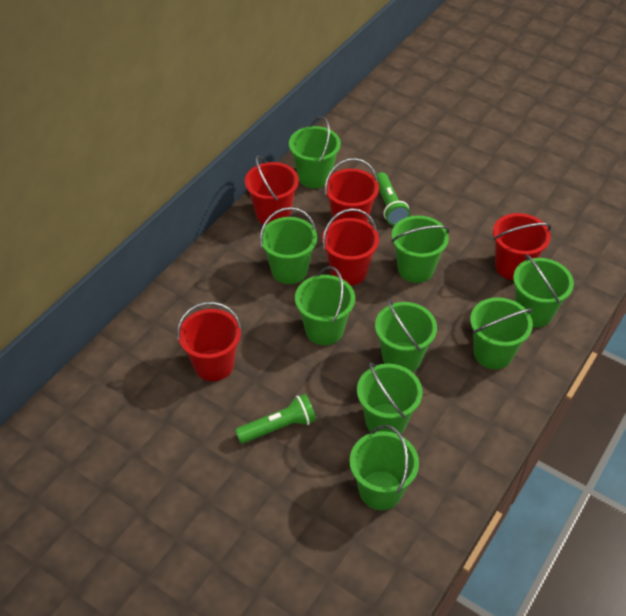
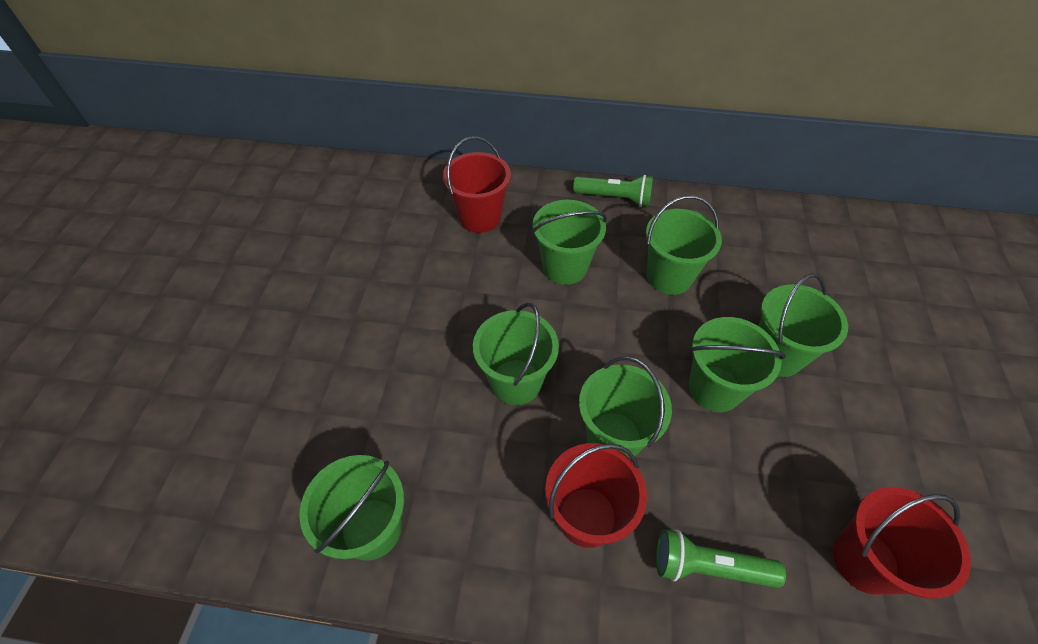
green bucket: 9 -> 7
red bucket: 5 -> 3

